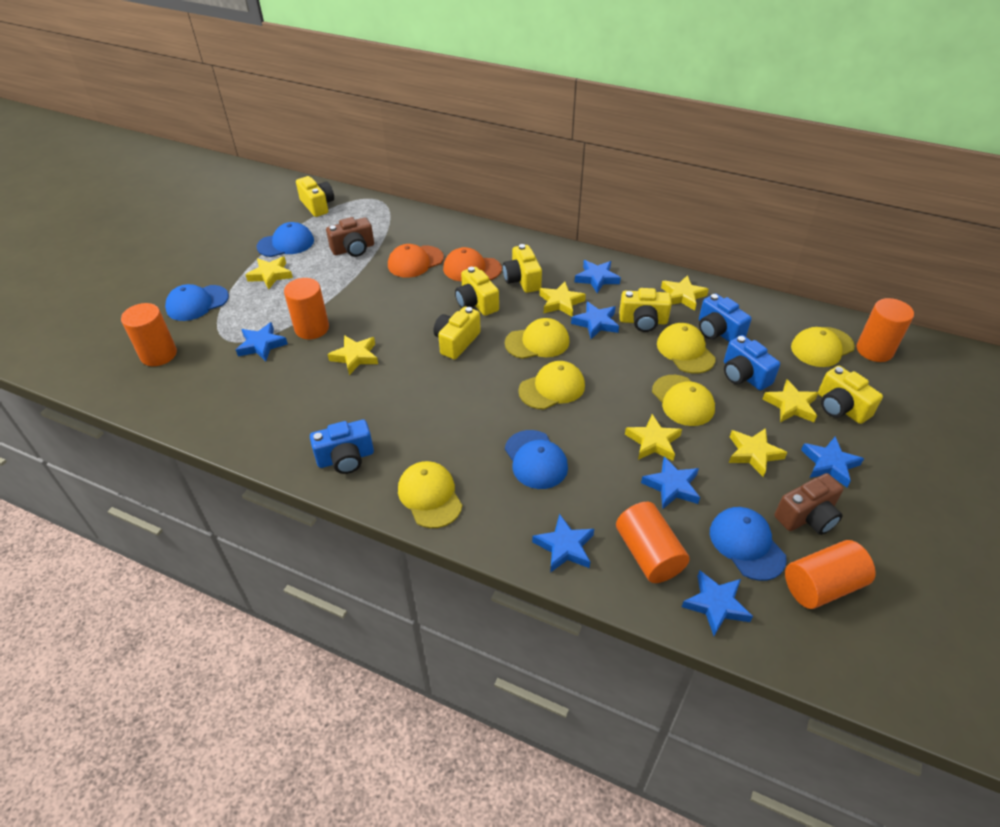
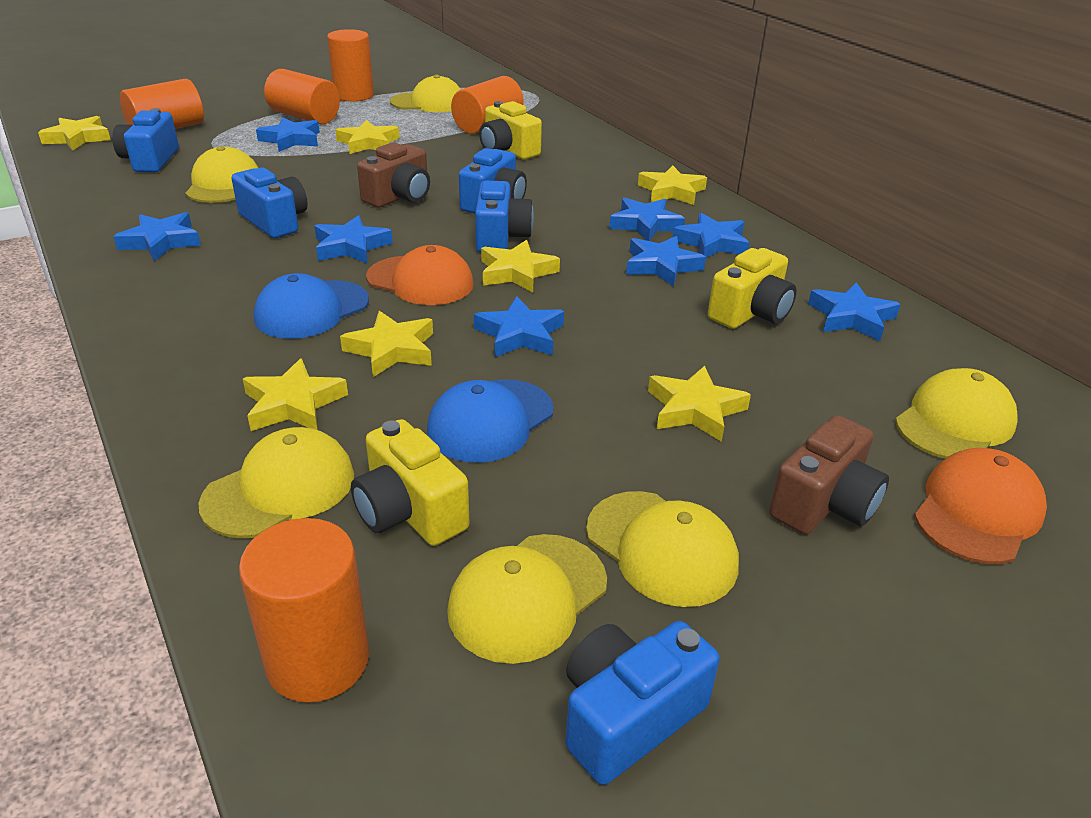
blue camera: 3 -> 5
blue cap: 4 -> 2
blue star: 7 -> 8
yellow camera: 6 -> 3

